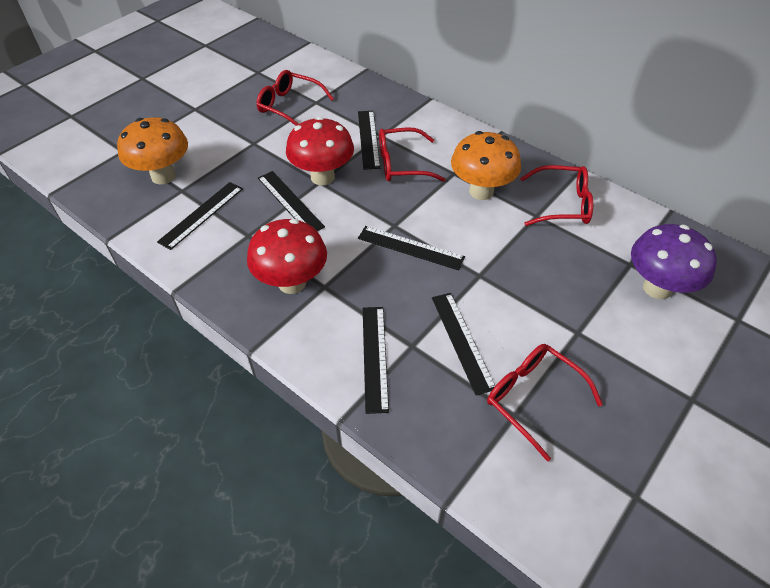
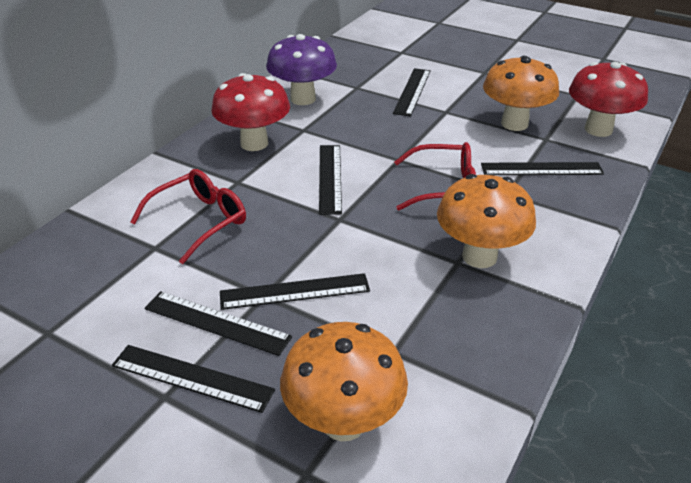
orange mushroom: 2 -> 3
red glasses: 4 -> 2

